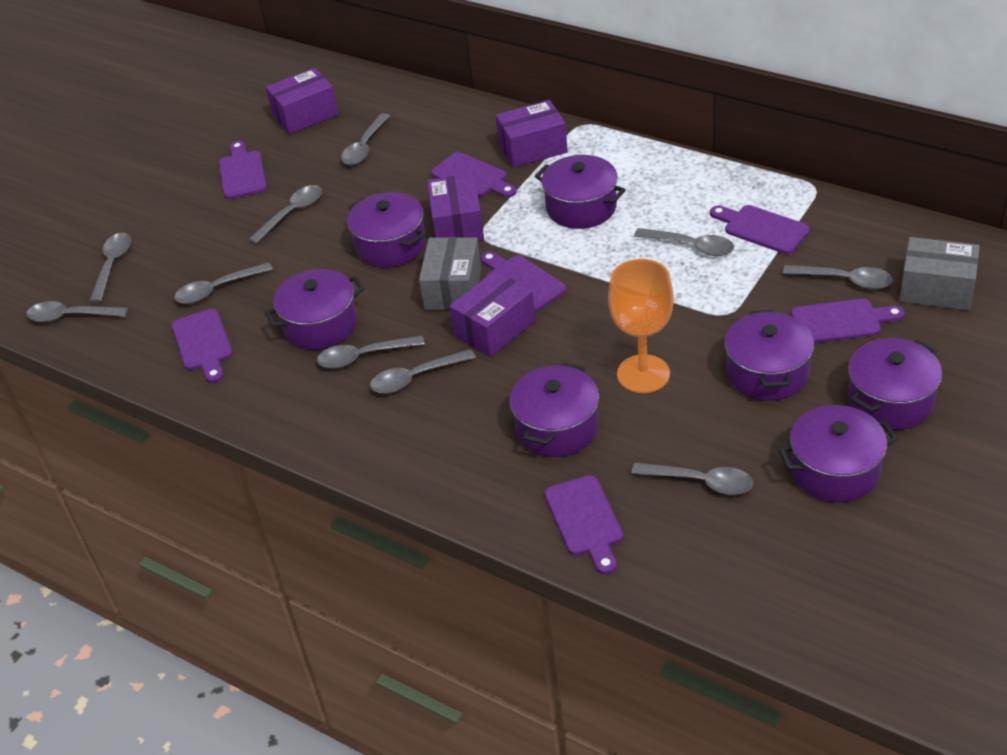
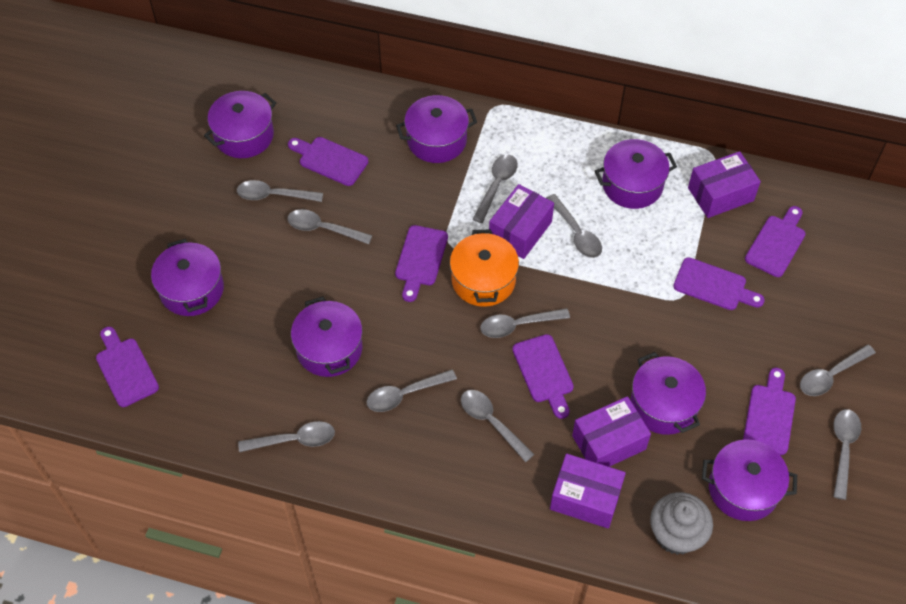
grey box: 2 -> 0
grey cupcake: 0 -> 1
orange goblet: 1 -> 0
orange pot: 0 -> 1

